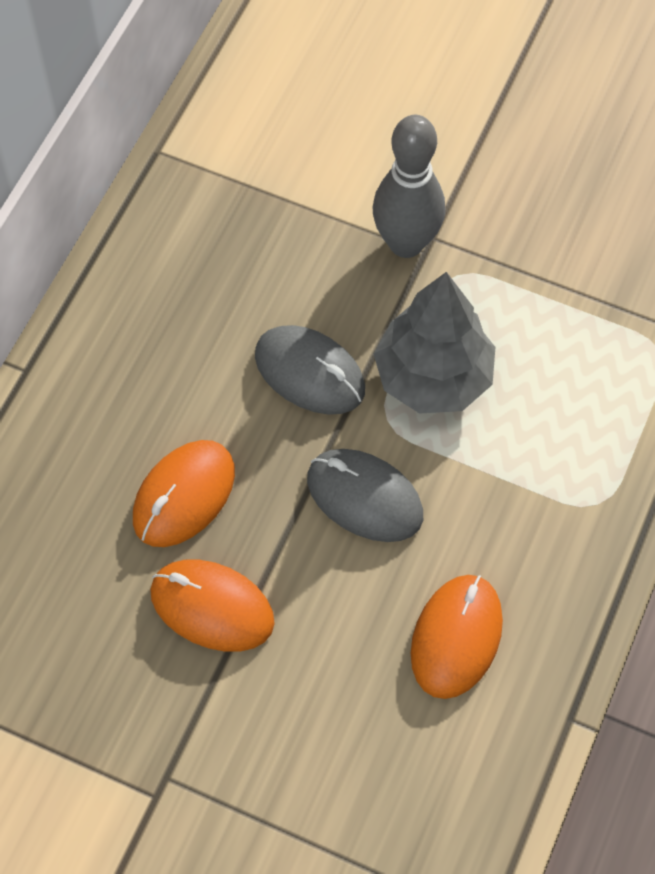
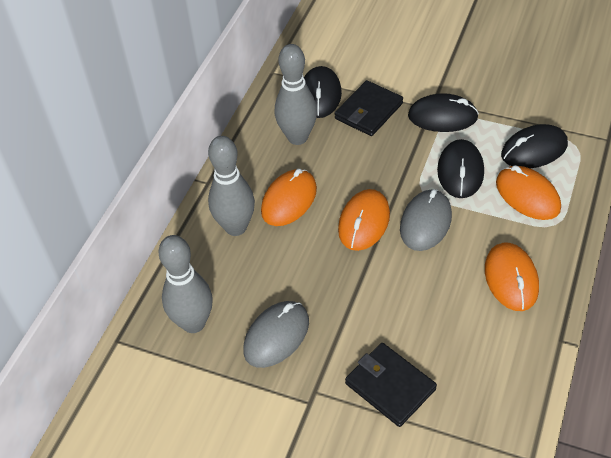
black mouse: 0 -> 4
black wallet: 0 -> 2
grey bowling pin: 1 -> 3
grey tree: 1 -> 0
orange mouse: 3 -> 4

